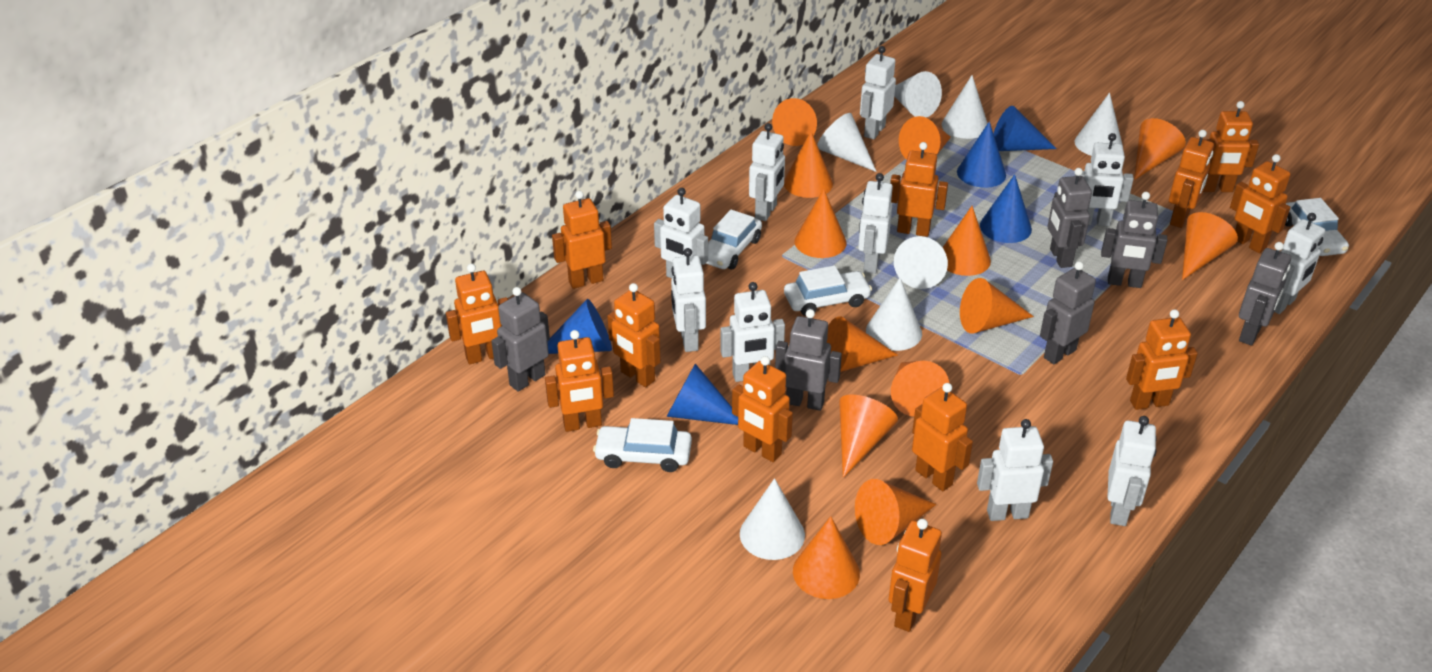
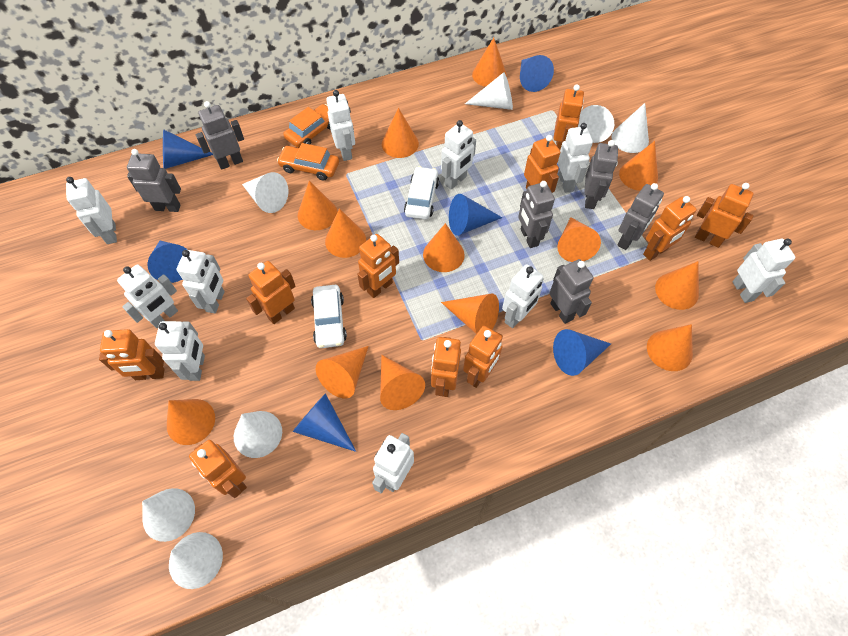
blue cone: 5 -> 6
orange car: 0 -> 2
orange robot: 12 -> 10
white car: 4 -> 2

